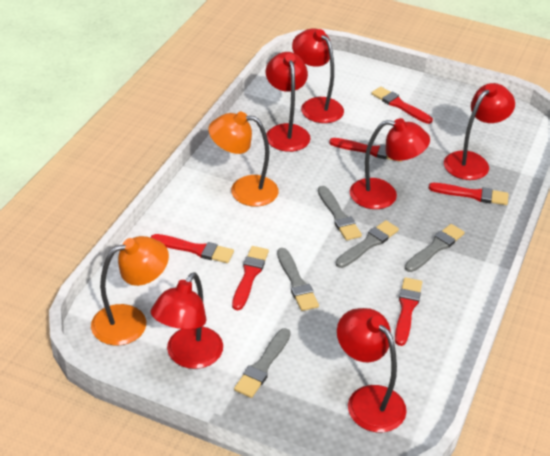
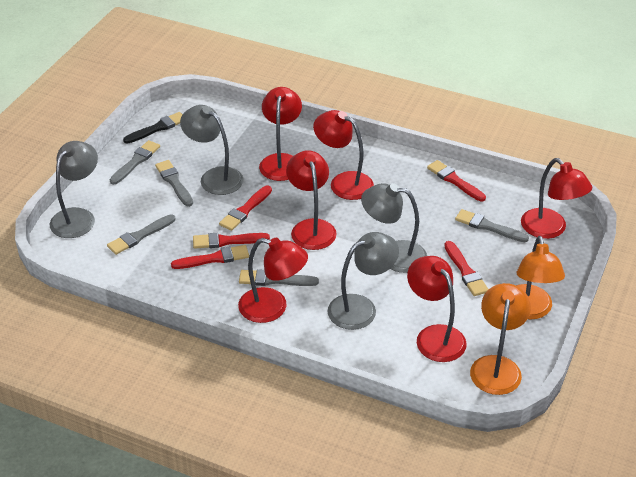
black brush: 0 -> 1
grey lamp: 0 -> 4
red brush: 6 -> 5

